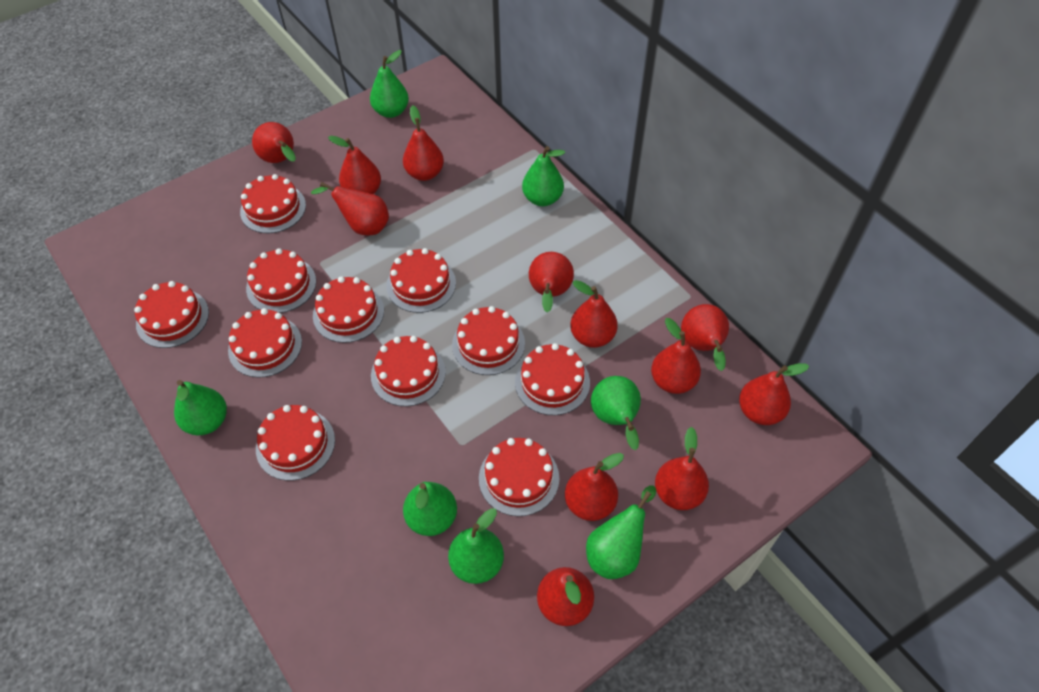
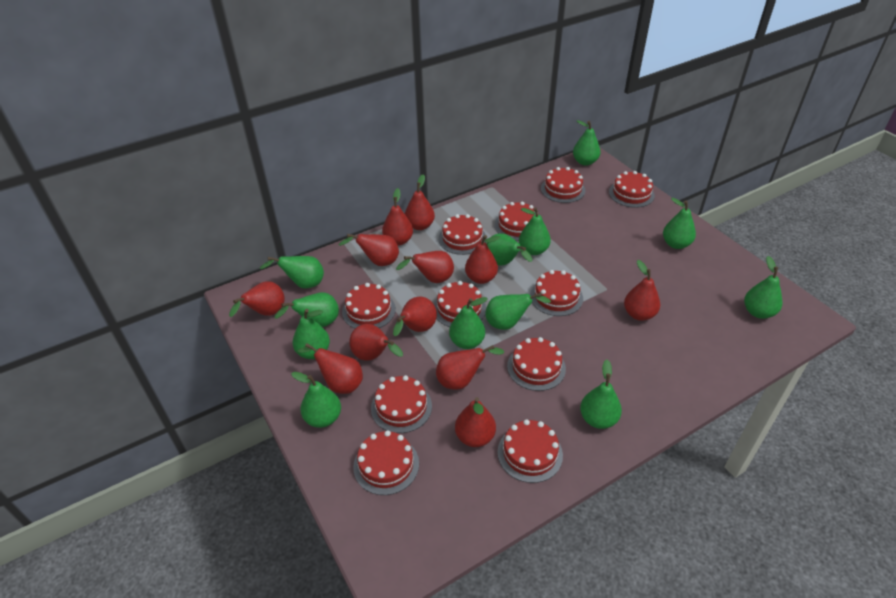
green pear: 7 -> 12

